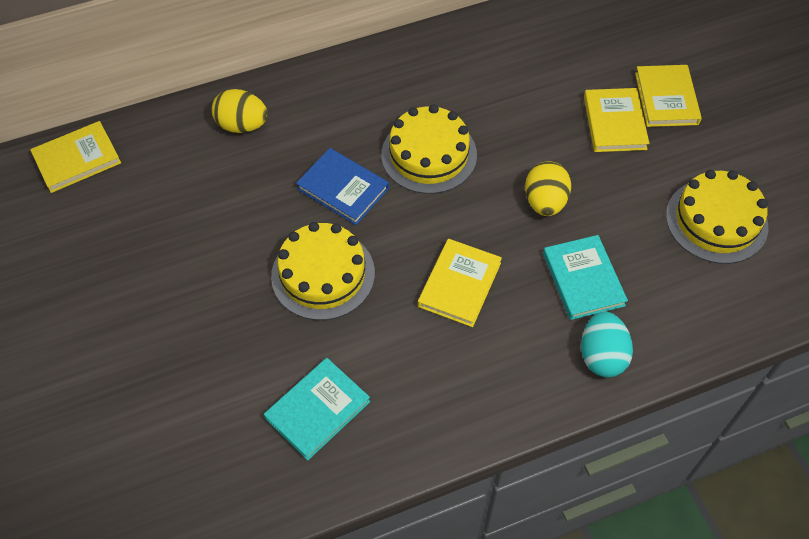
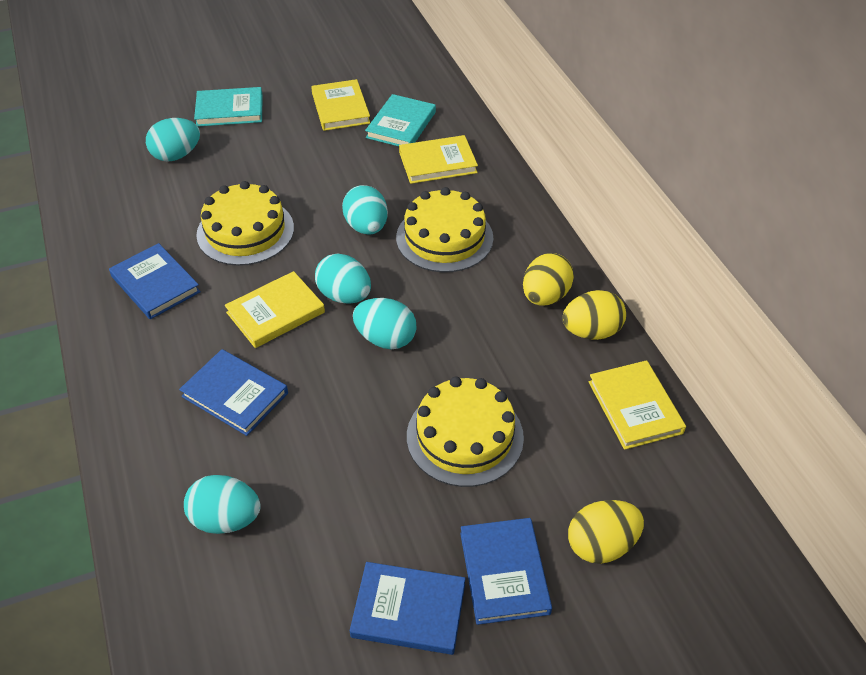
blue book: 1 -> 4
turquoise egg: 1 -> 5
yellow egg: 2 -> 3

